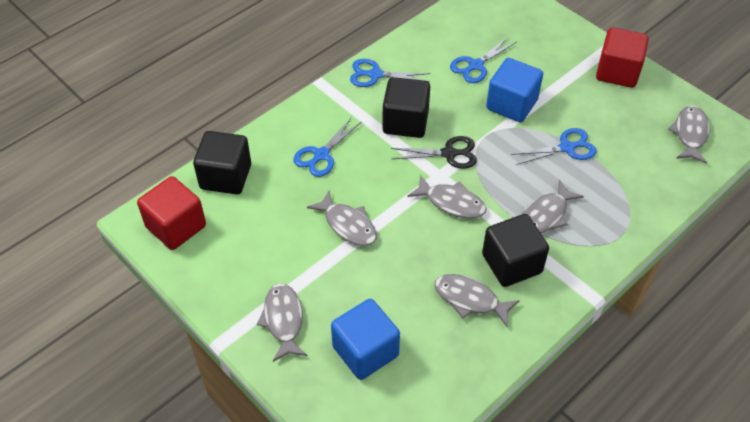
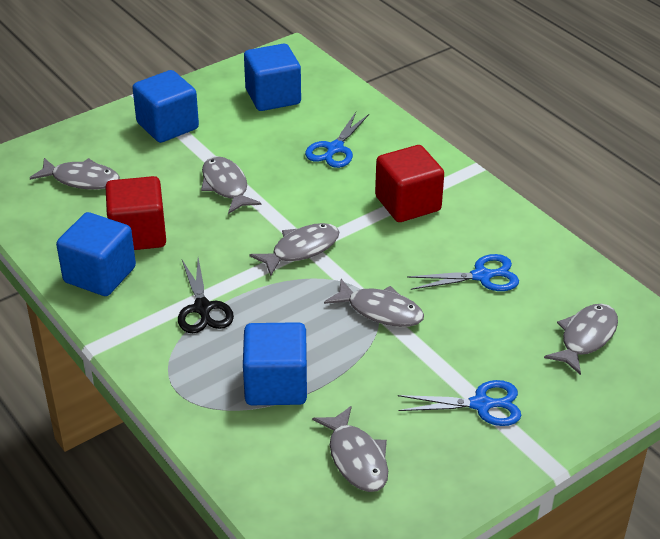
black cube: 3 -> 0
blue cube: 2 -> 4
blue scissors: 4 -> 3

